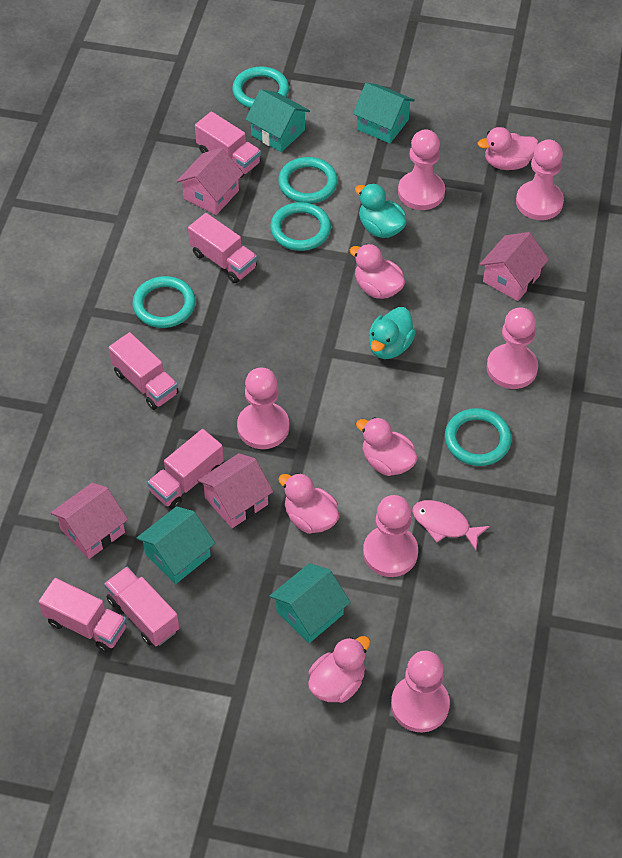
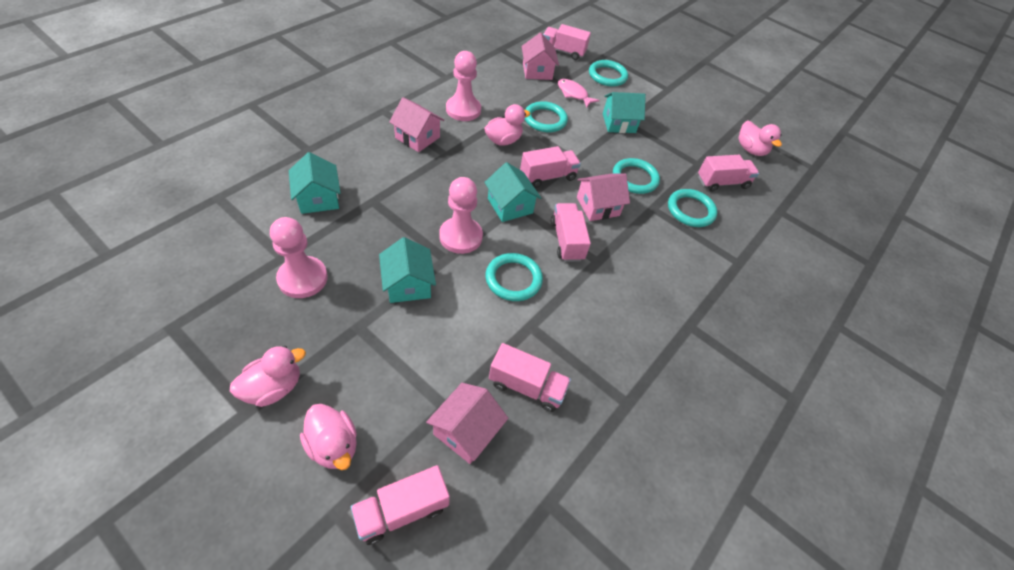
pink duck: 5 -> 4
pink pawn: 6 -> 3
turquoise duck: 2 -> 0

